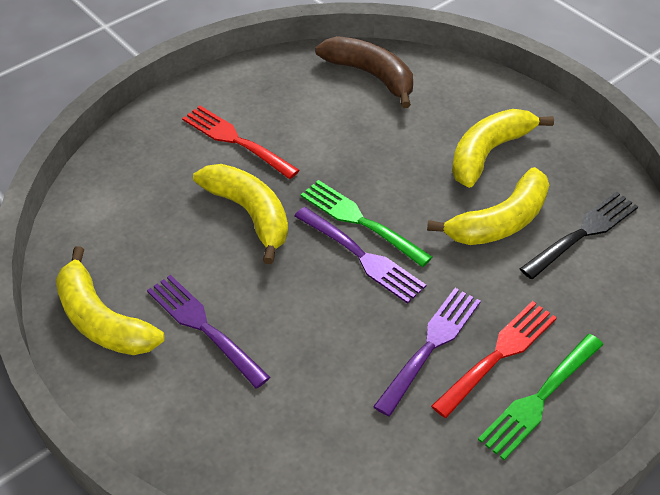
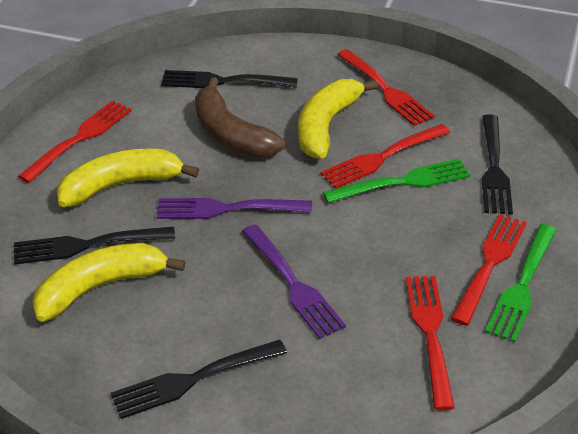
black fork: 1 -> 4
purple fork: 3 -> 2
red fork: 2 -> 5
yellow banana: 4 -> 3

